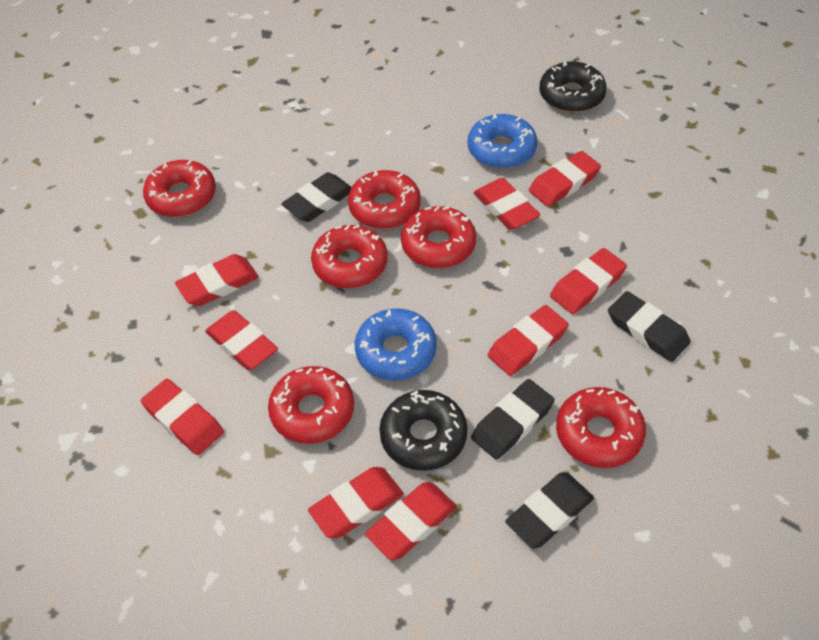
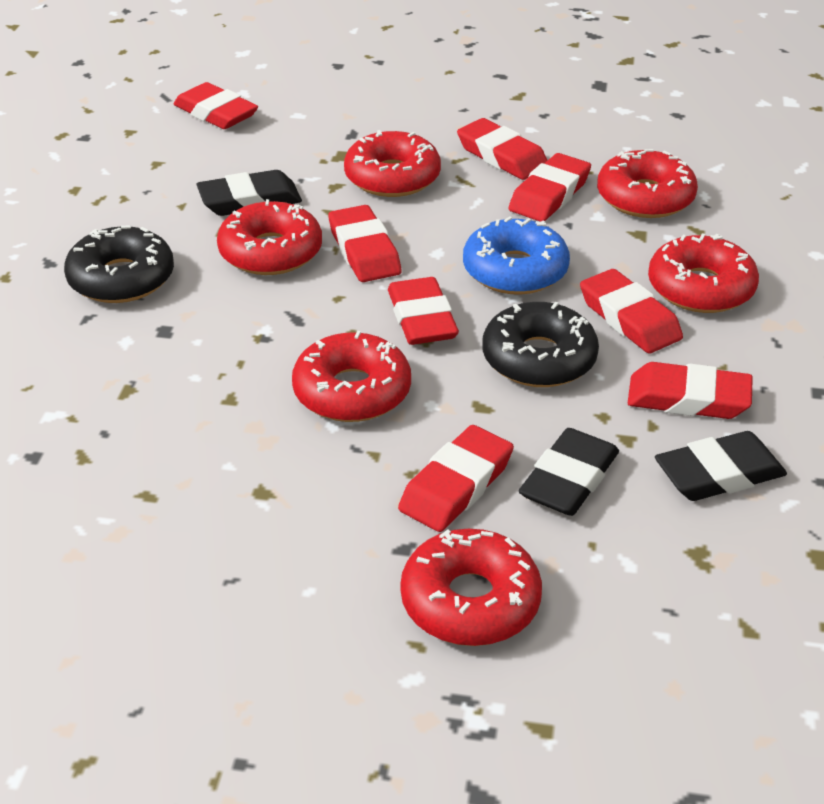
black eraser: 4 -> 3
blue donut: 2 -> 1
red eraser: 9 -> 8

